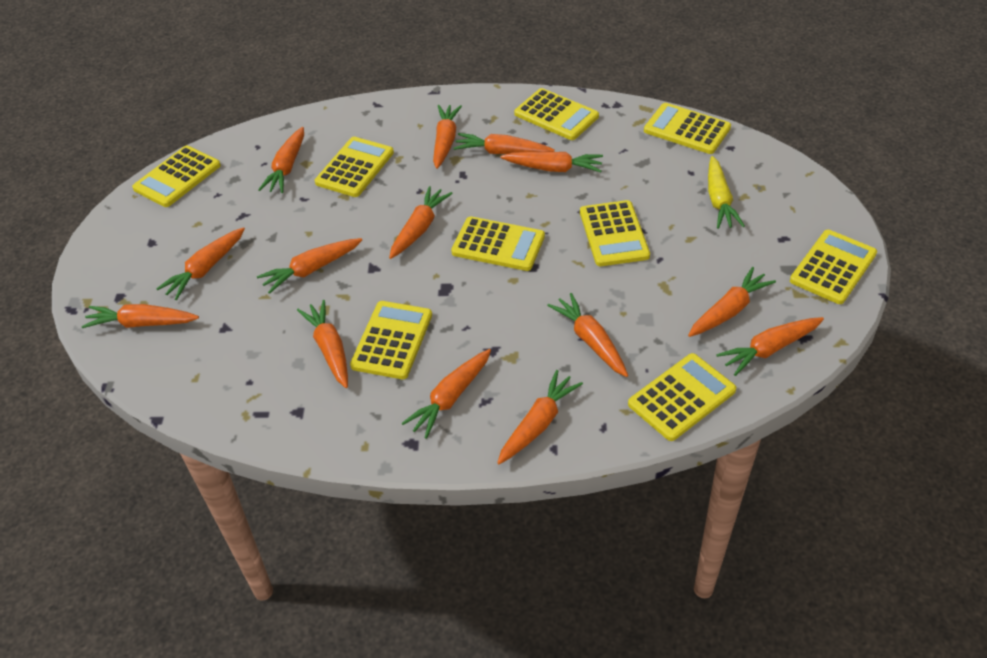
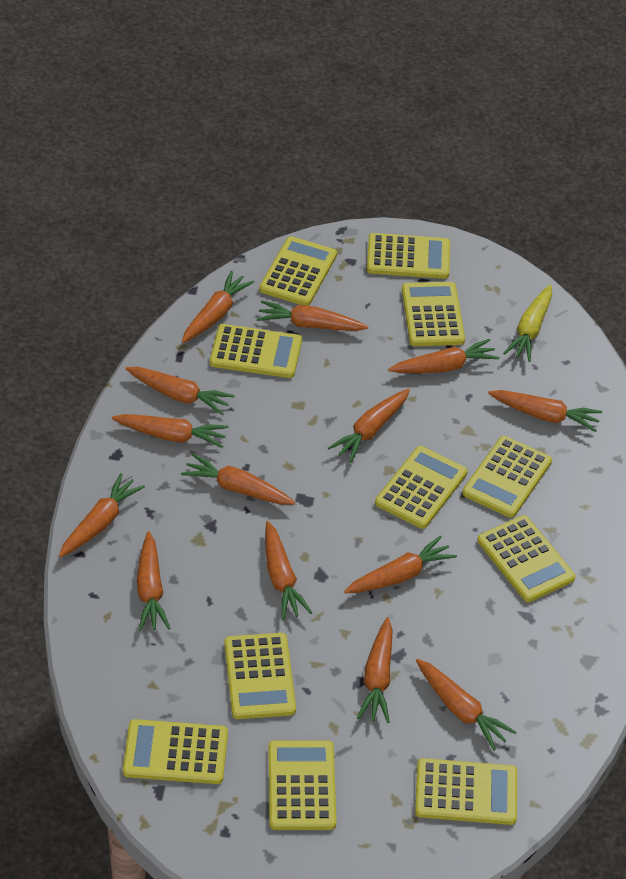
yellow calculator: 9 -> 11

